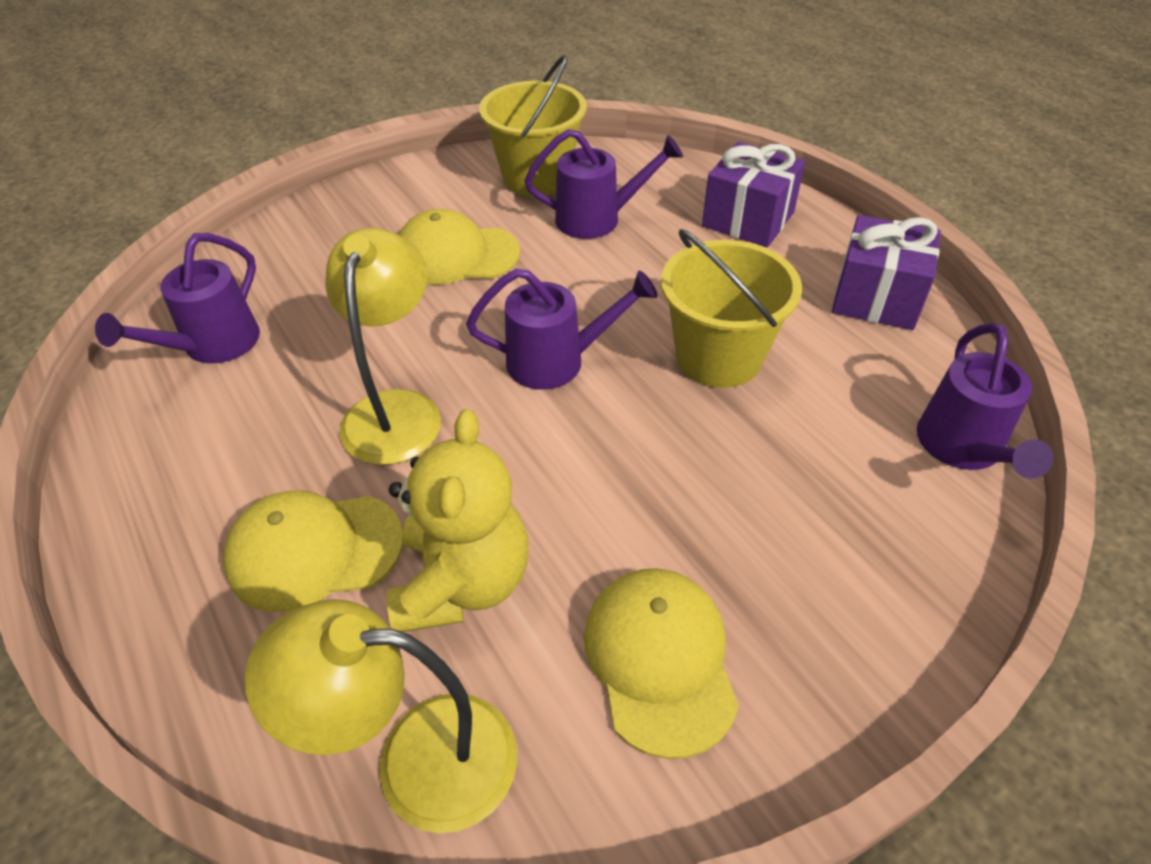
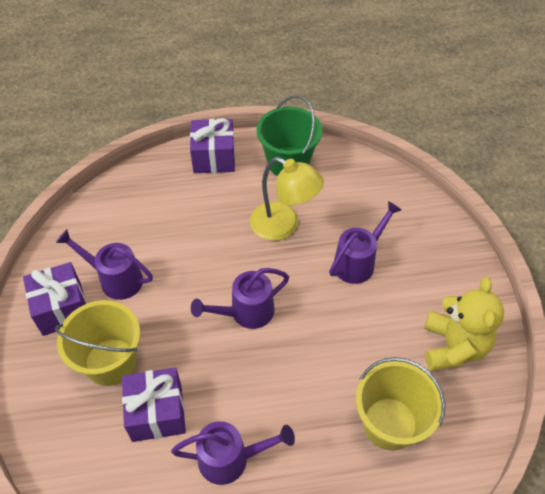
green bucket: 0 -> 1
purple gift: 2 -> 3
yellow cap: 3 -> 0
yellow lamp: 2 -> 1

